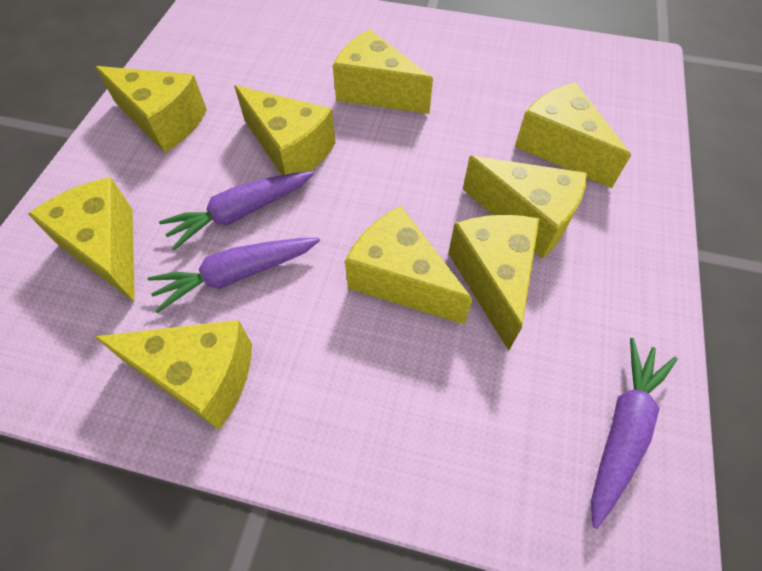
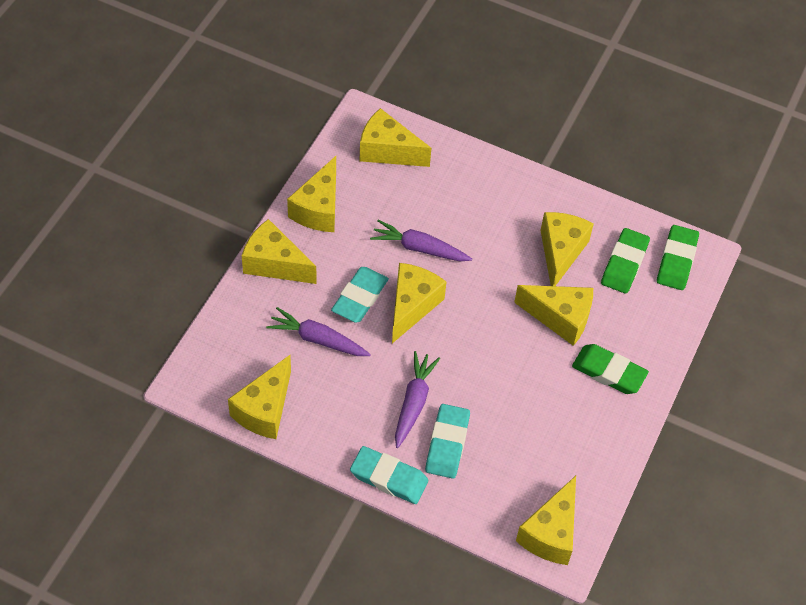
green eraser: 0 -> 3
turquoise eraser: 0 -> 3
yellow cheese: 9 -> 8

